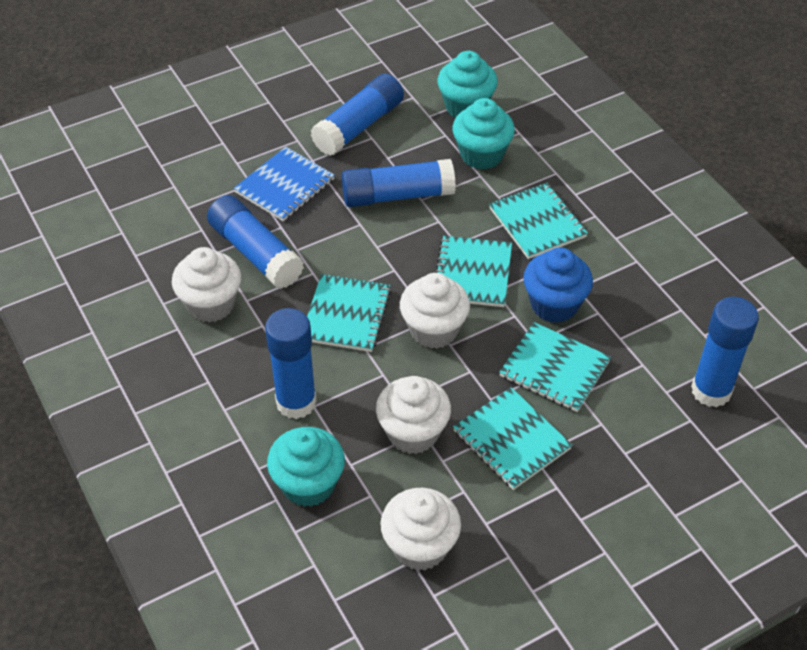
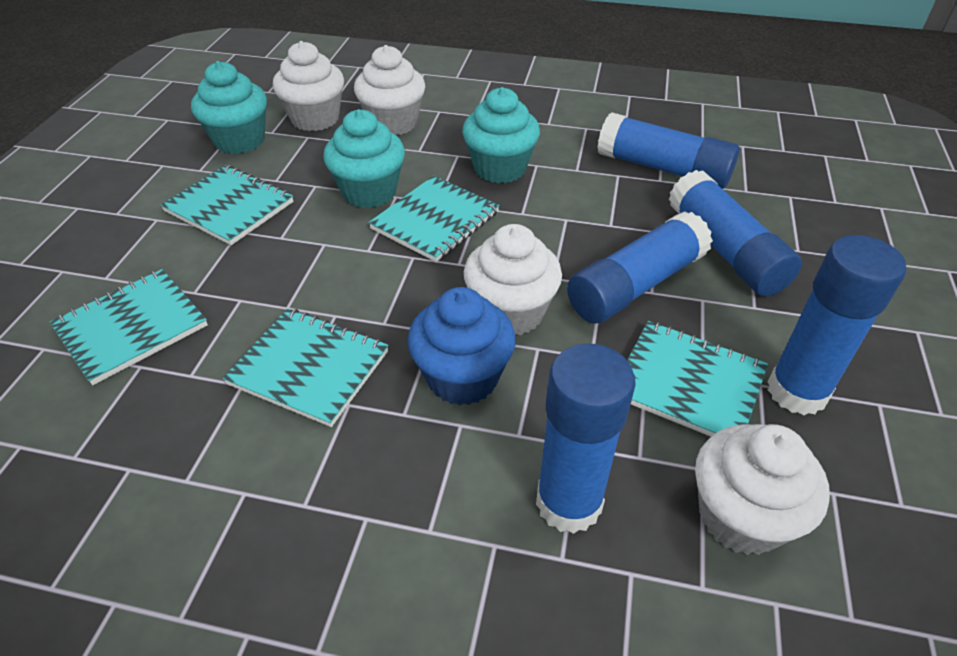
blue notebook: 1 -> 0

